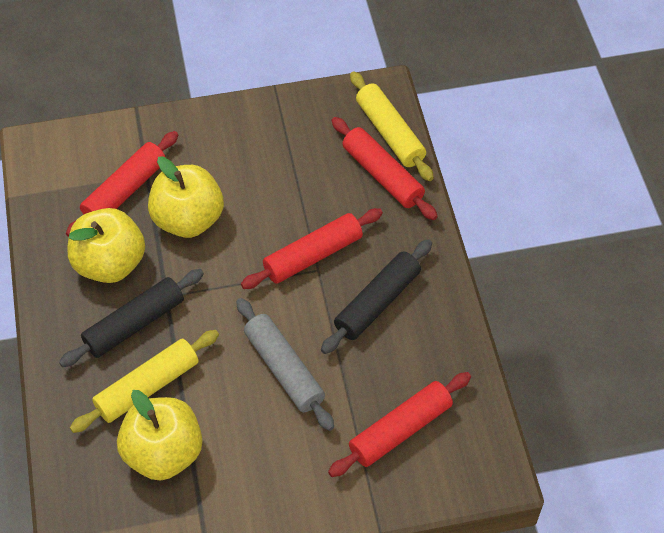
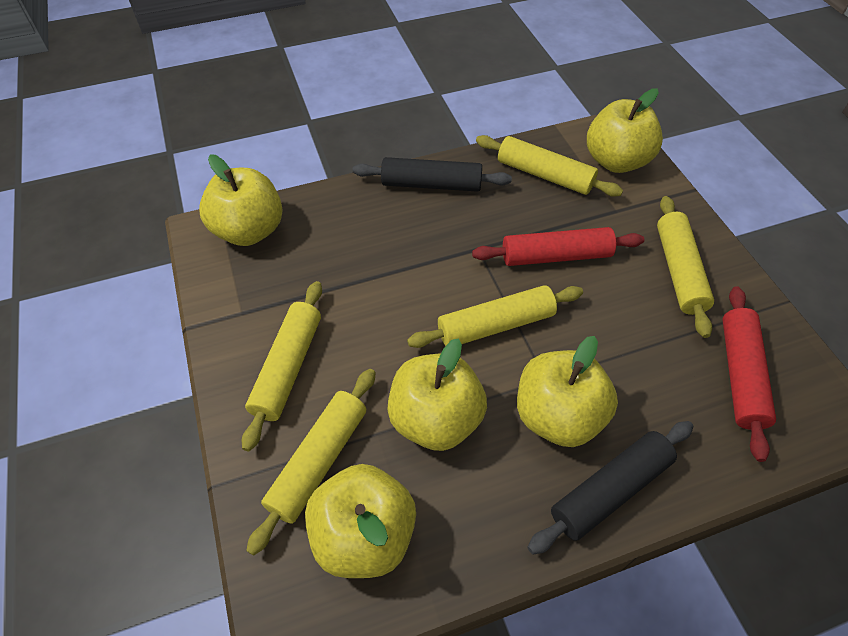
grey rolling pin: 1 -> 0
red rolling pin: 4 -> 2
yellow apple: 3 -> 5
yellow rolling pin: 2 -> 5

